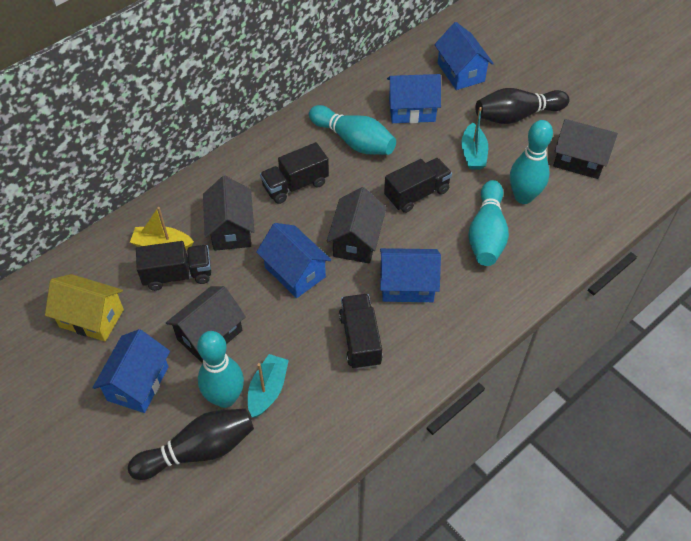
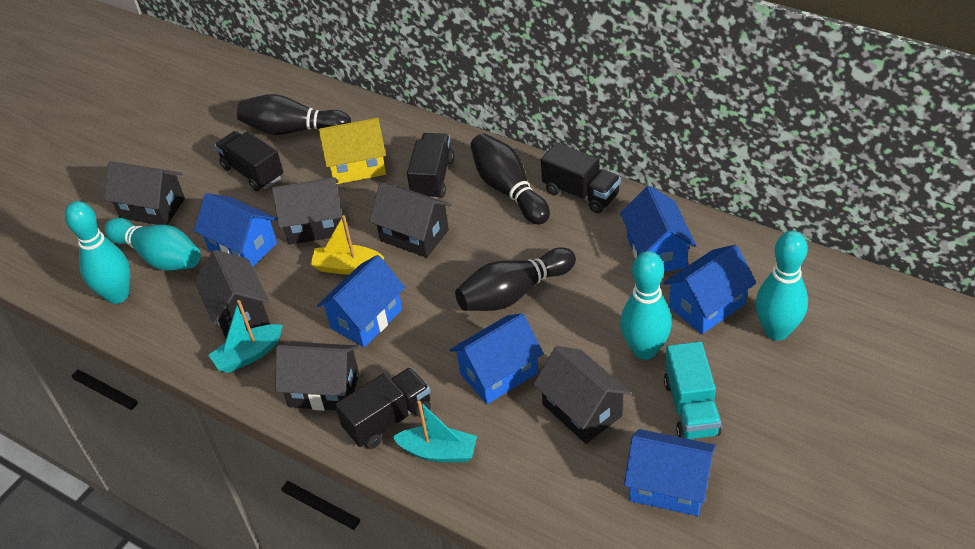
black bowling pin: 2 -> 3
black house: 4 -> 6
blue house: 5 -> 6
turquoise truck: 0 -> 1

